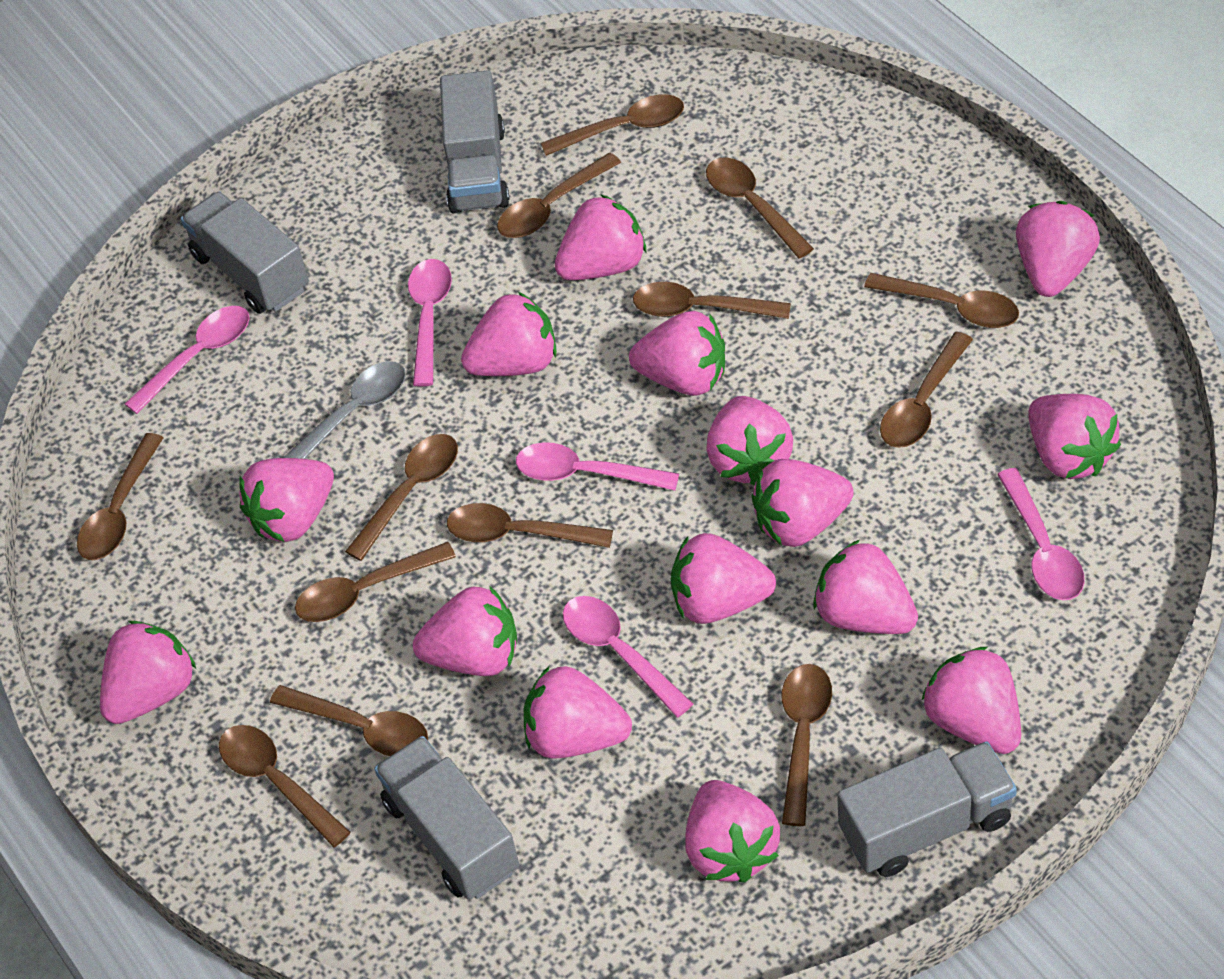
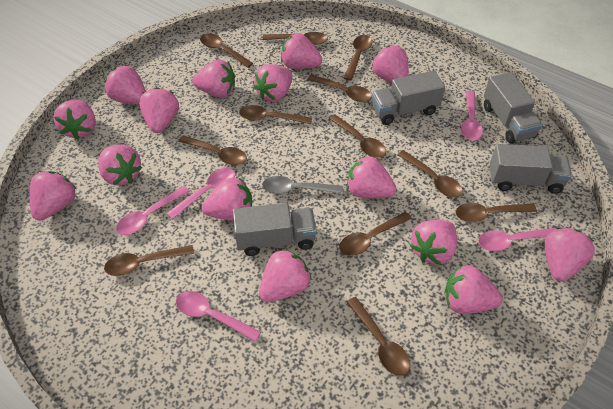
brown spoon: 13 -> 12

